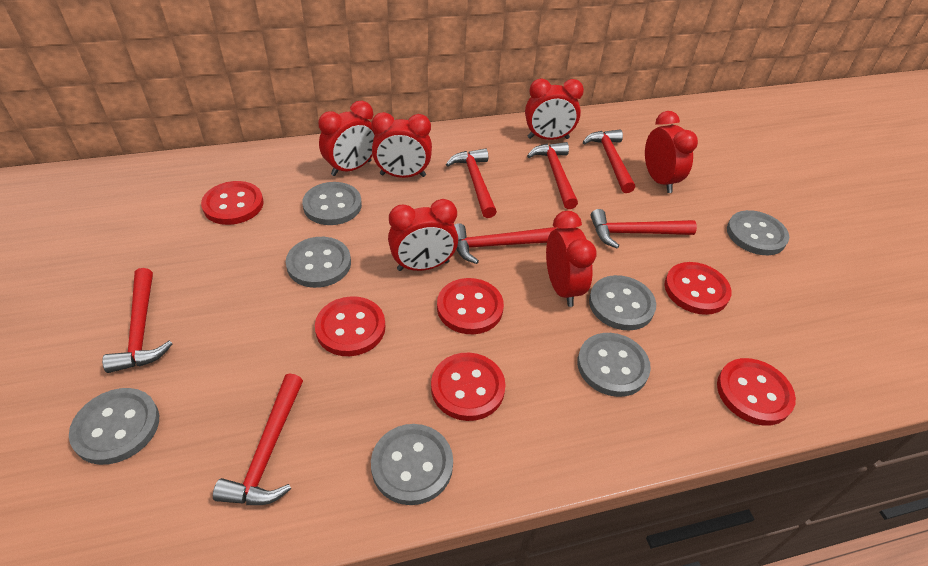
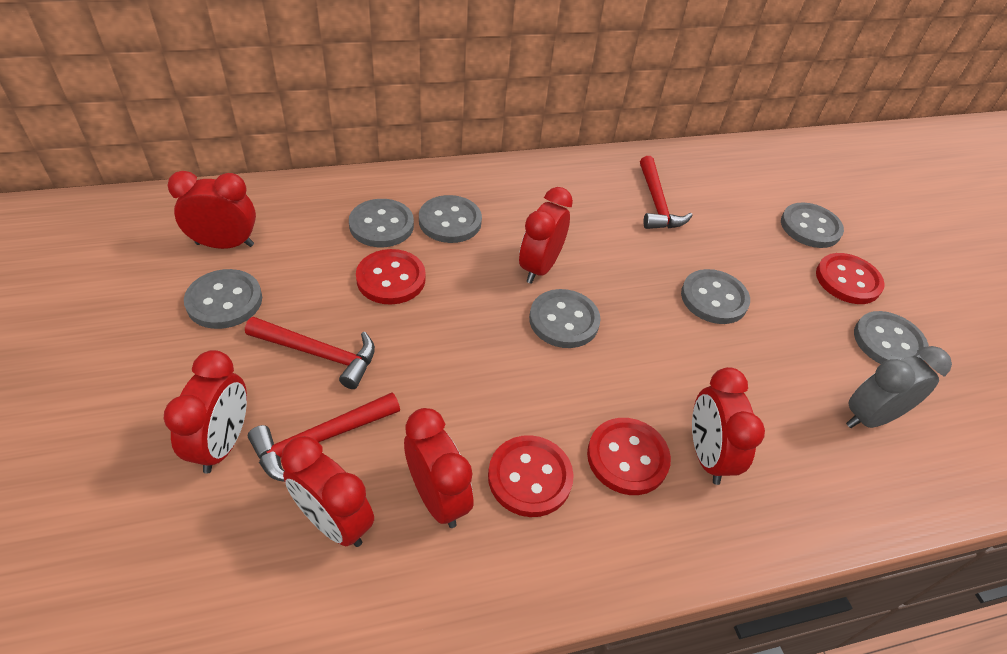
grey clock: 0 -> 1
red button: 6 -> 4
red hammer: 7 -> 3

